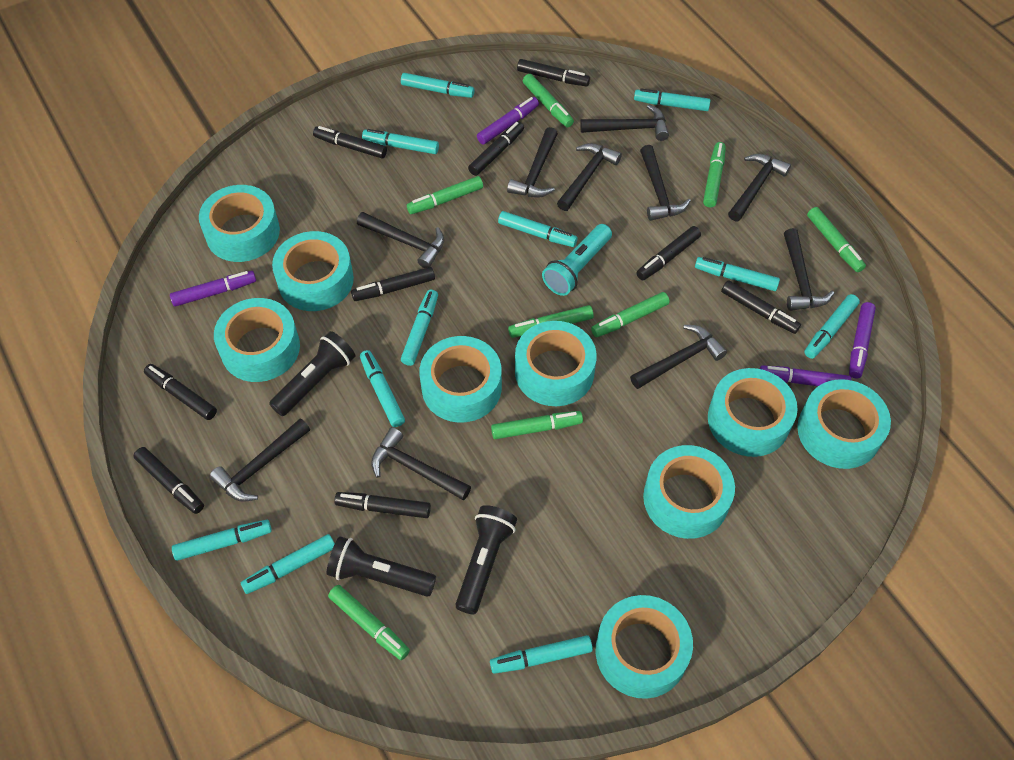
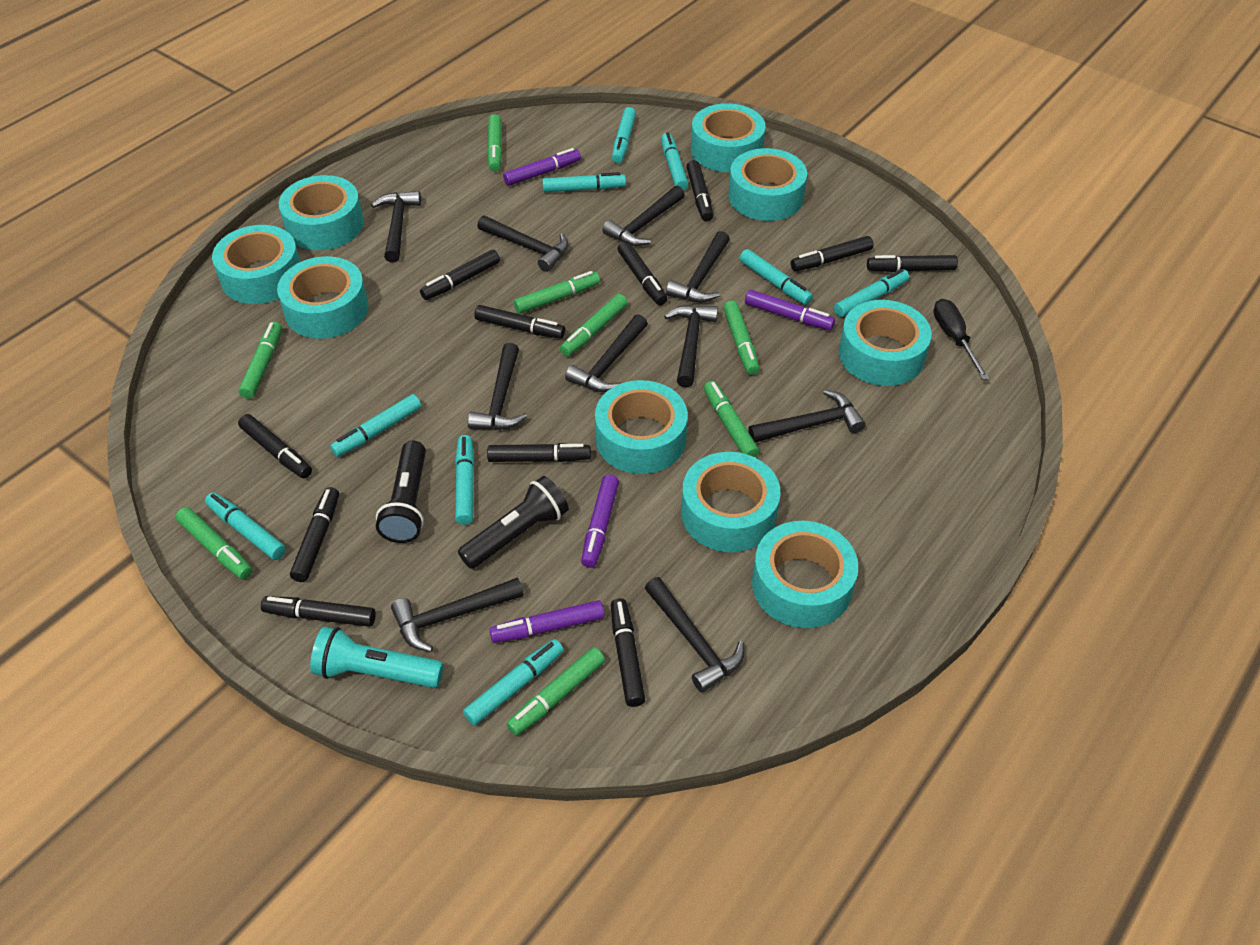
black flashlight: 3 -> 2
black marker: 9 -> 11
black screwdriver: 0 -> 1
turquoise marker: 11 -> 9

